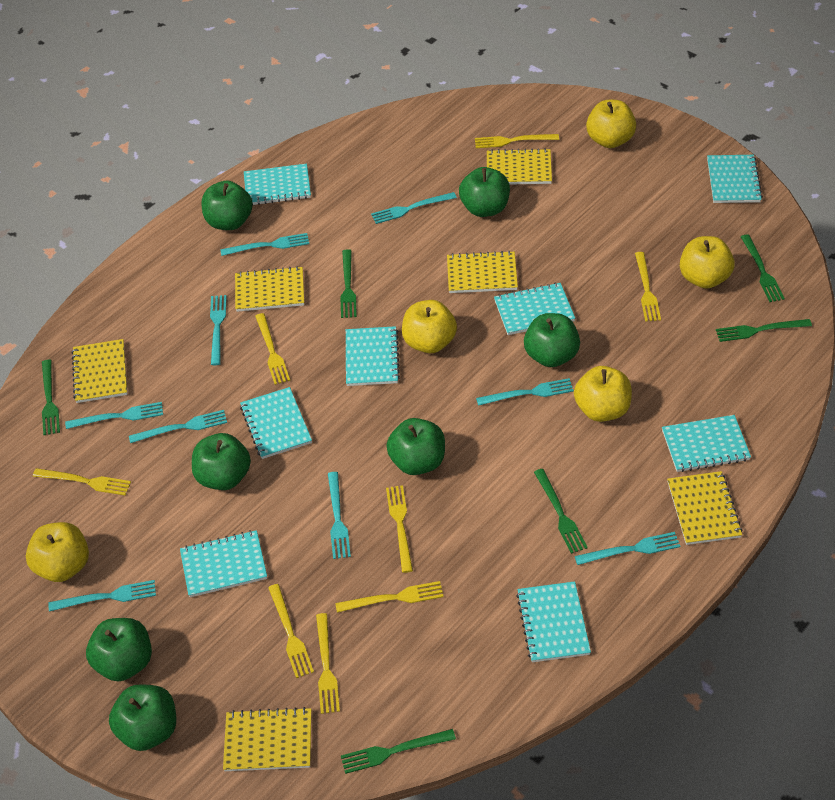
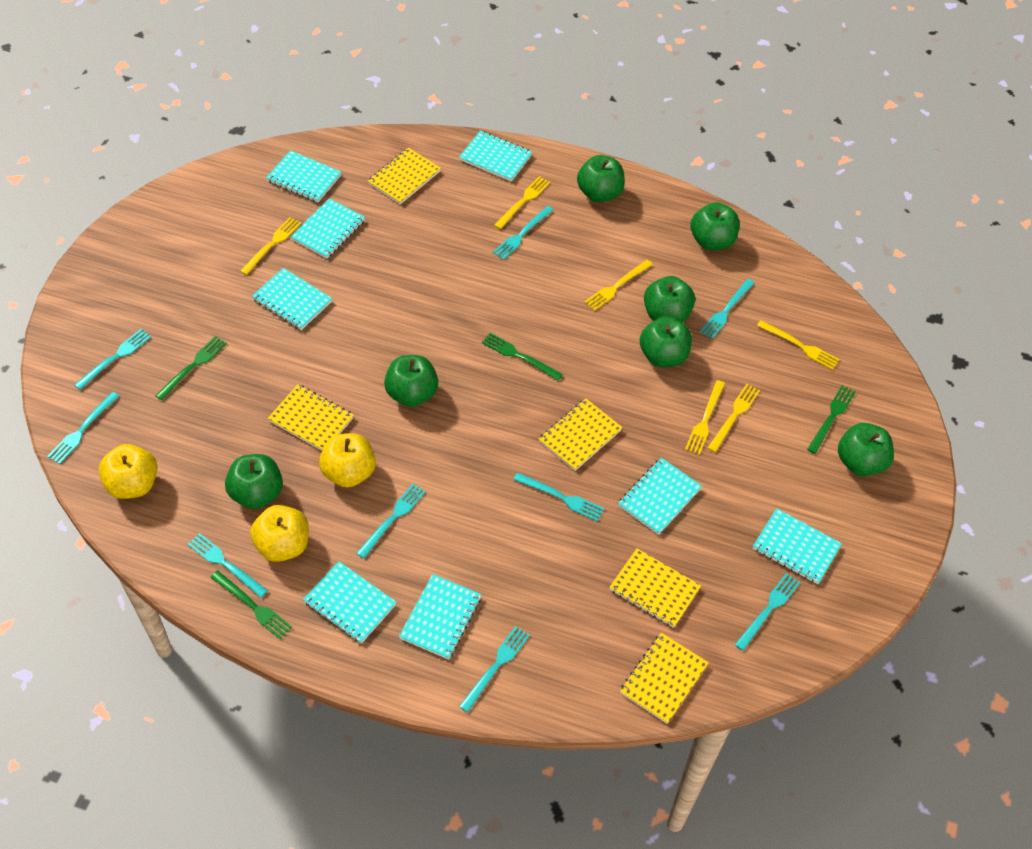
green fork: 6 -> 4
yellow apple: 5 -> 3
yellow fork: 8 -> 6
yellow notebook: 6 -> 5

